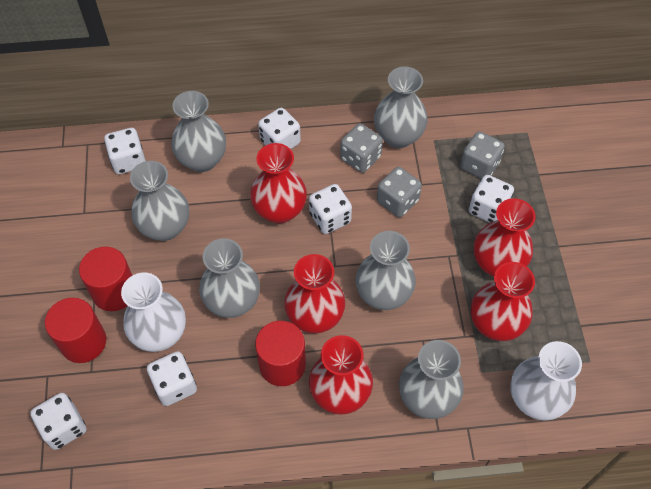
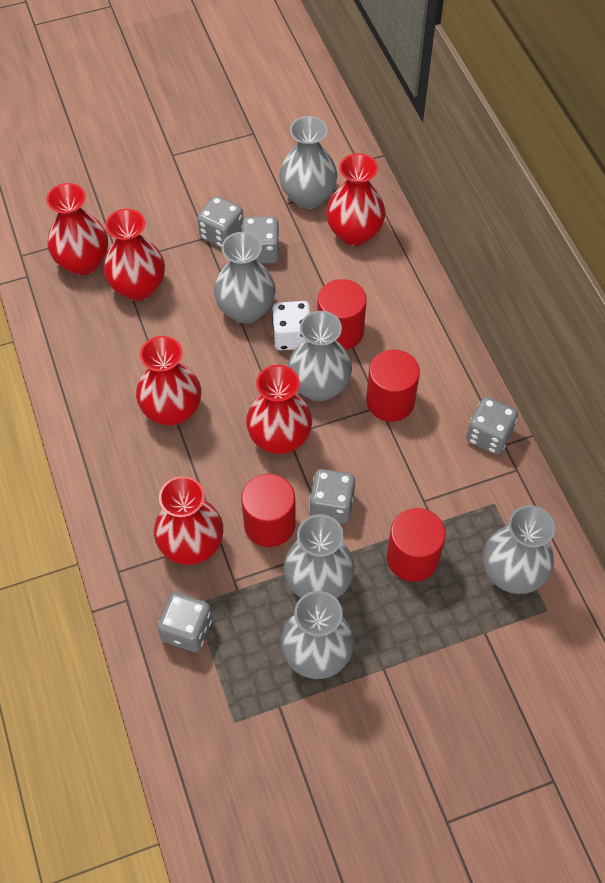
grey dice: 3 -> 5
red cylinder: 3 -> 4
red vase: 5 -> 6
white dice: 6 -> 1
white vase: 2 -> 0

